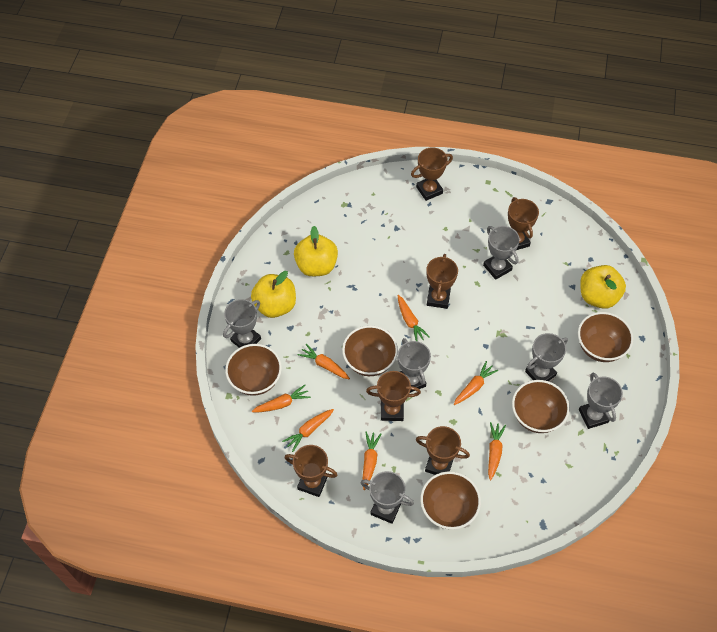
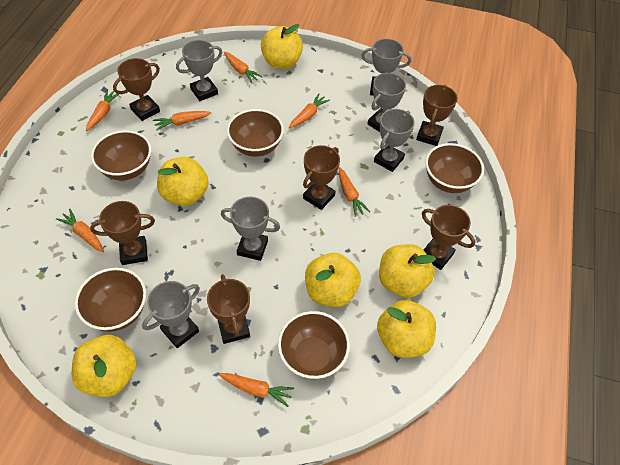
yellow apple: 3 -> 6

